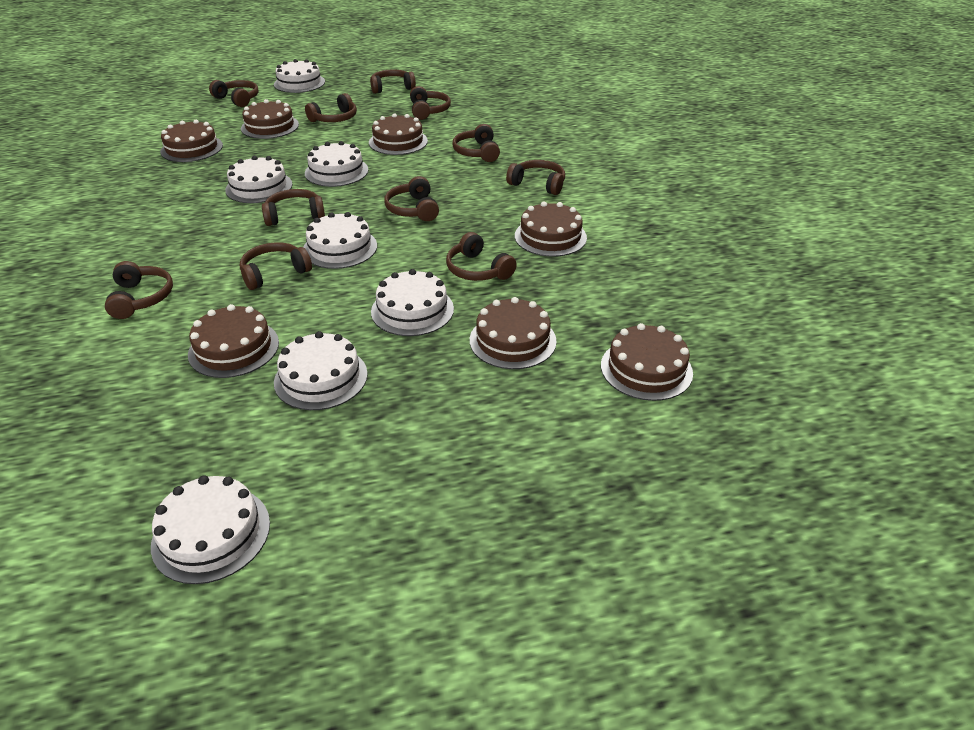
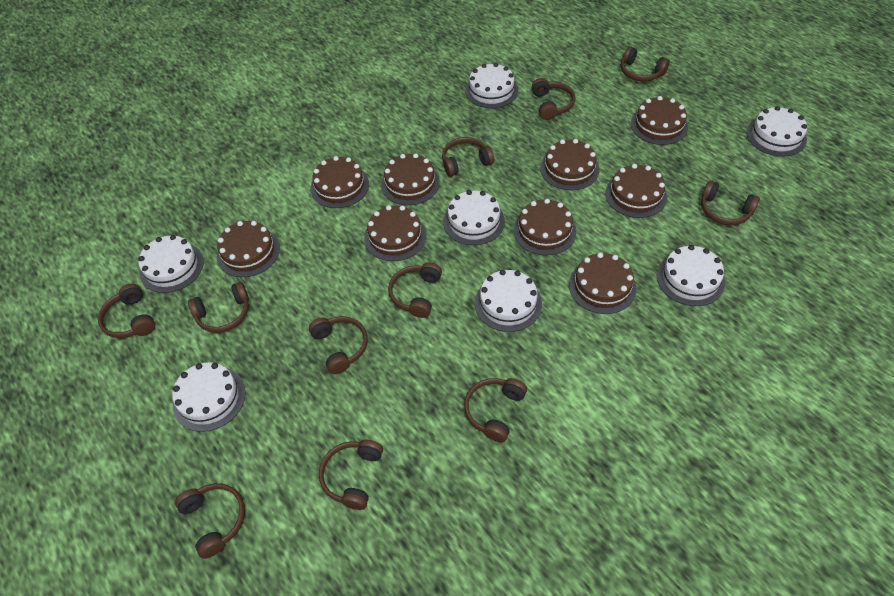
brown cake: 7 -> 9

